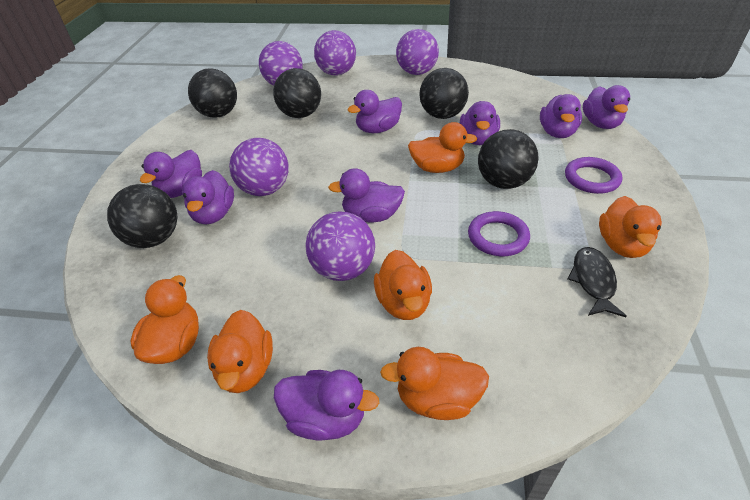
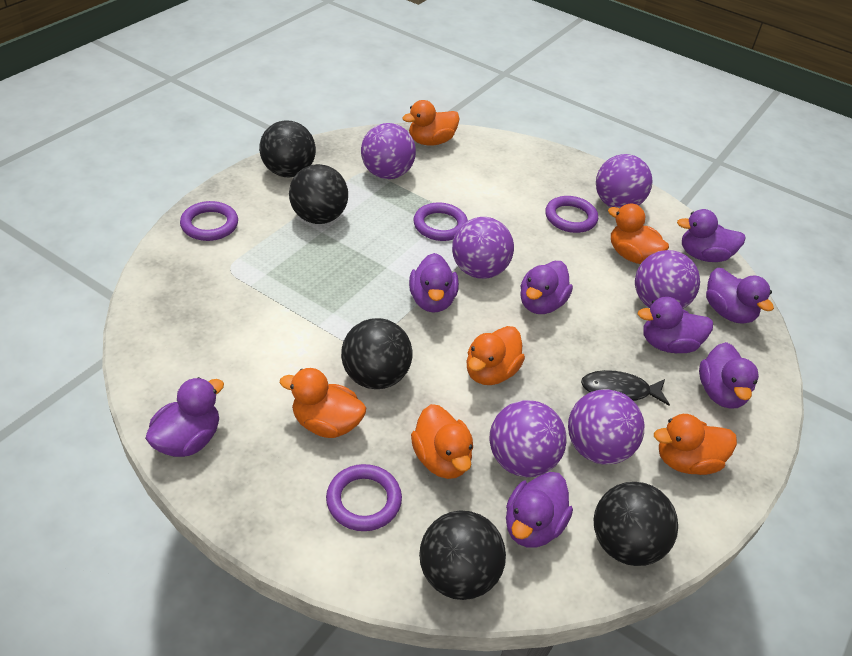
purple ball: 5 -> 6
purple ring: 2 -> 4

